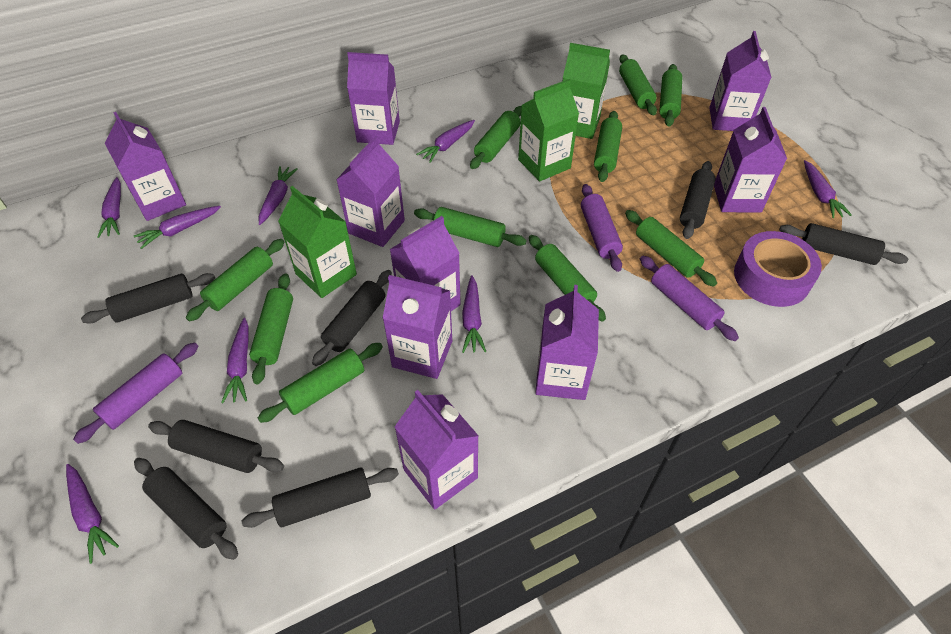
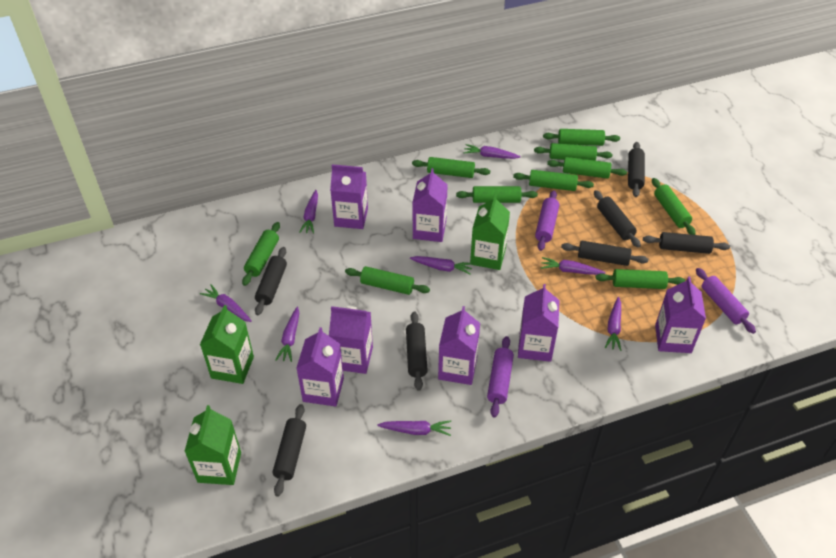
purple carton: 9 -> 7
purple tape: 1 -> 0

